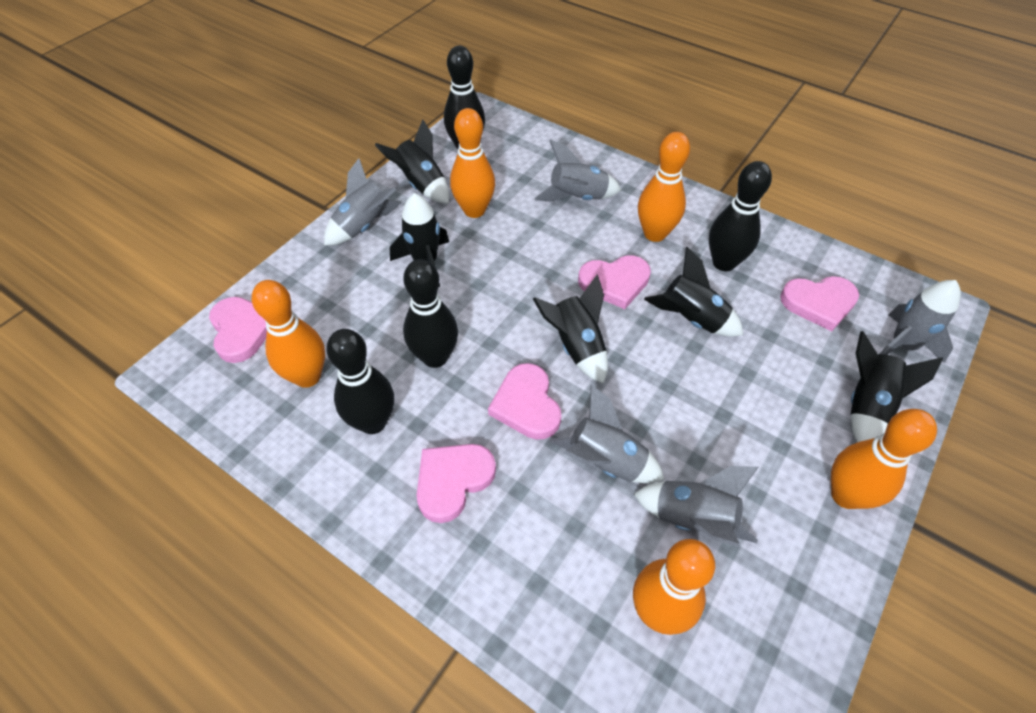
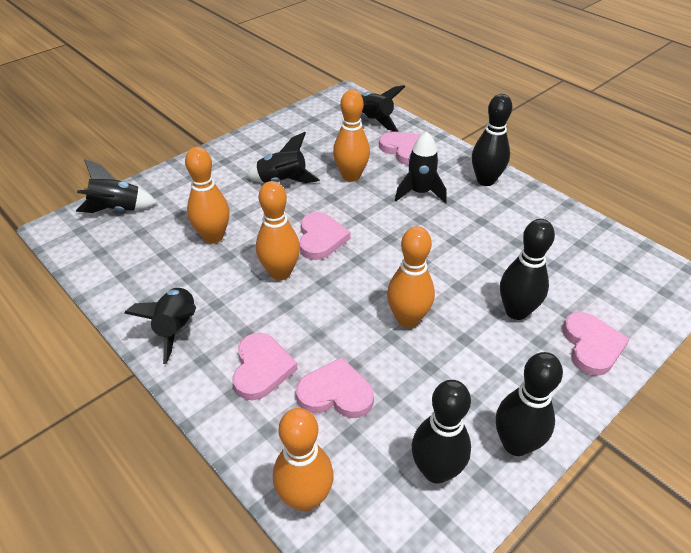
grey rocket: 5 -> 0

